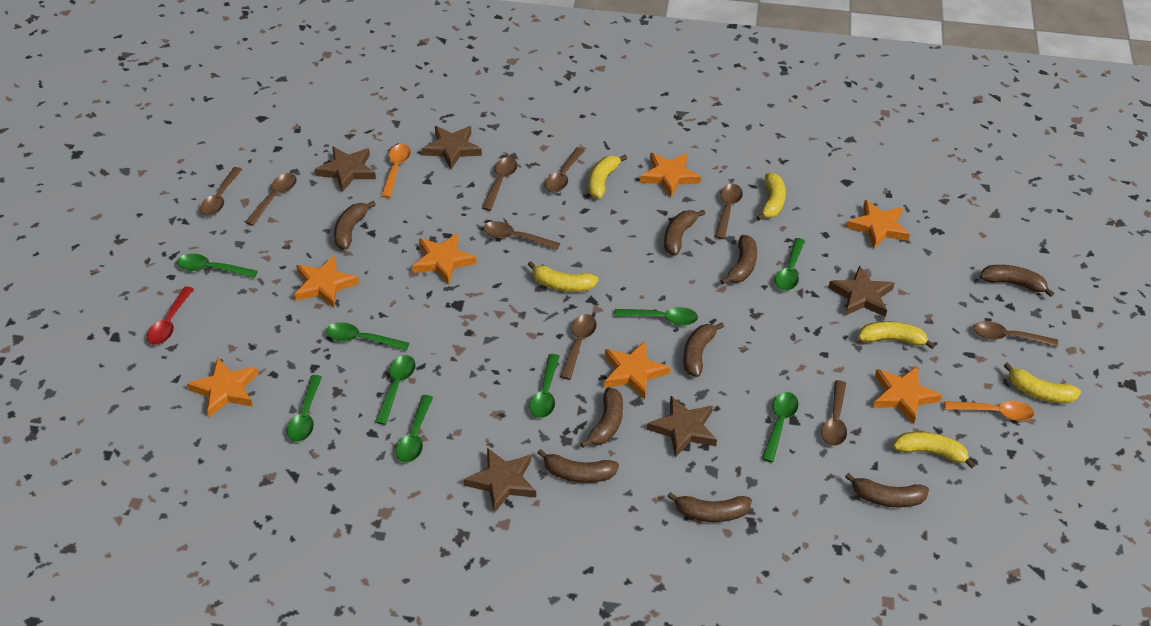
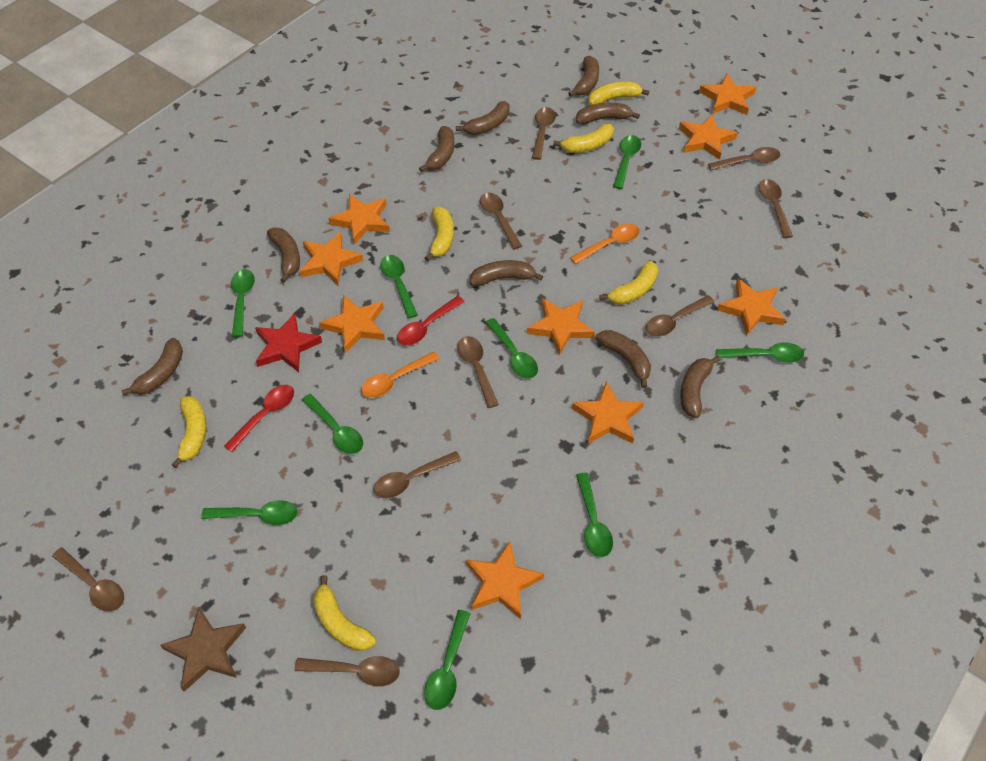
brown star: 5 -> 1
orange star: 7 -> 9
red spoon: 1 -> 2
red star: 0 -> 1

